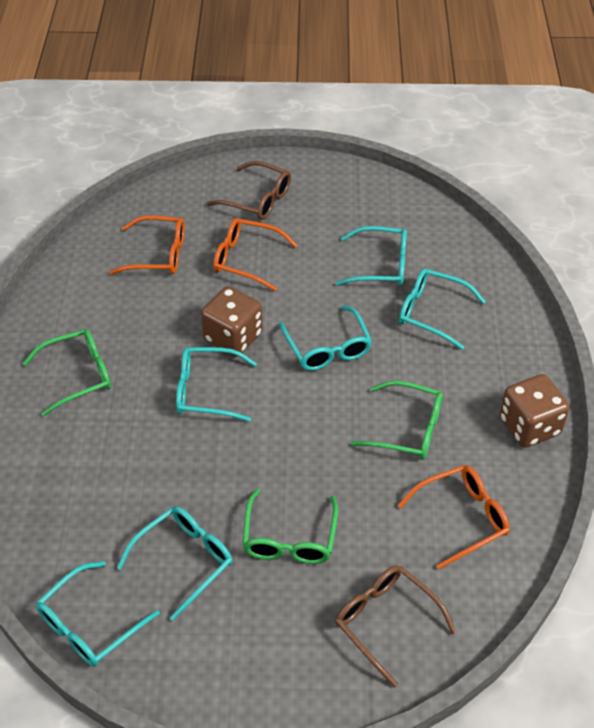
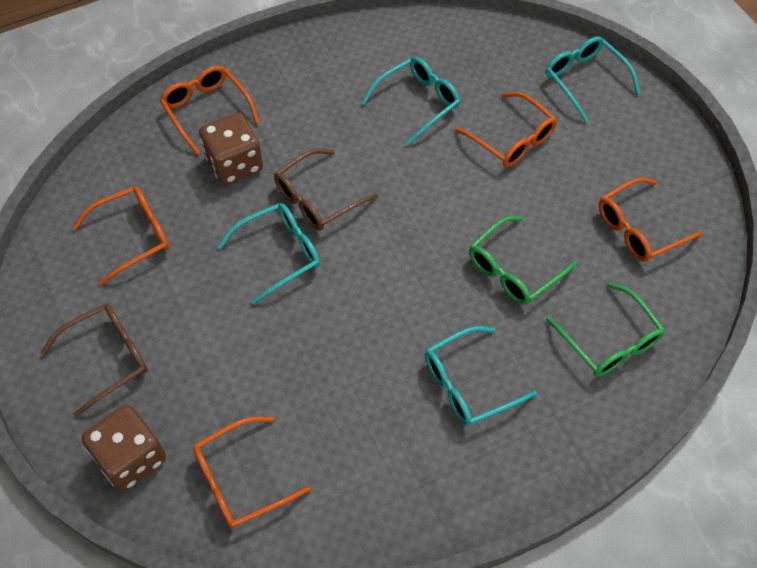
green glasses: 3 -> 2
orange glasses: 3 -> 5
turquoise glasses: 6 -> 4

